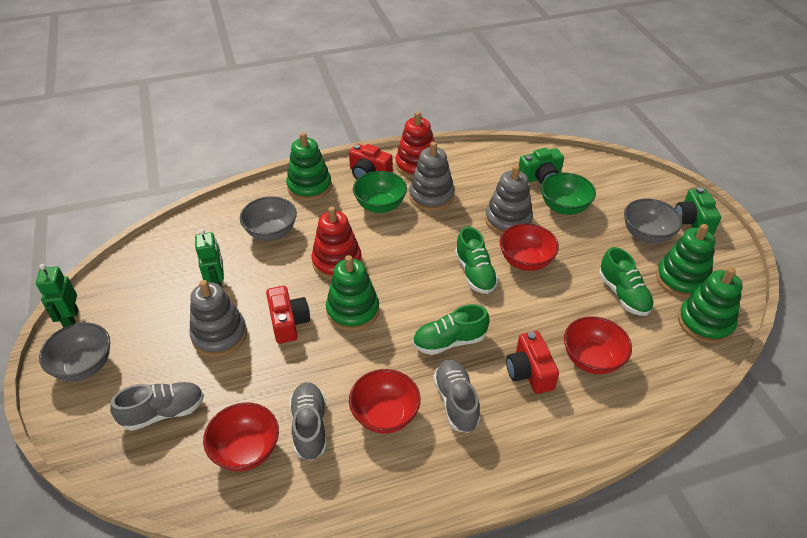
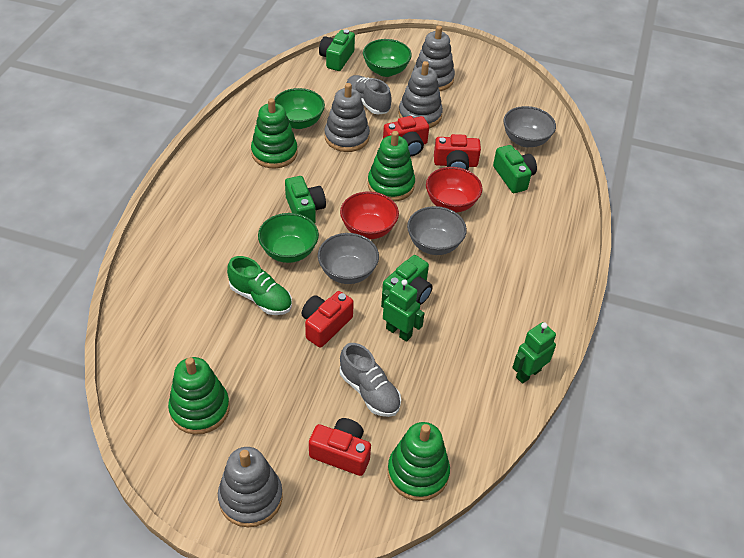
green bowl: 2 -> 3
green camera: 2 -> 4
green shoe: 3 -> 1
grey shoe: 3 -> 2
grey stacking toy: 3 -> 4
red bowl: 4 -> 2
red camera: 3 -> 4
red stacking toy: 2 -> 0

